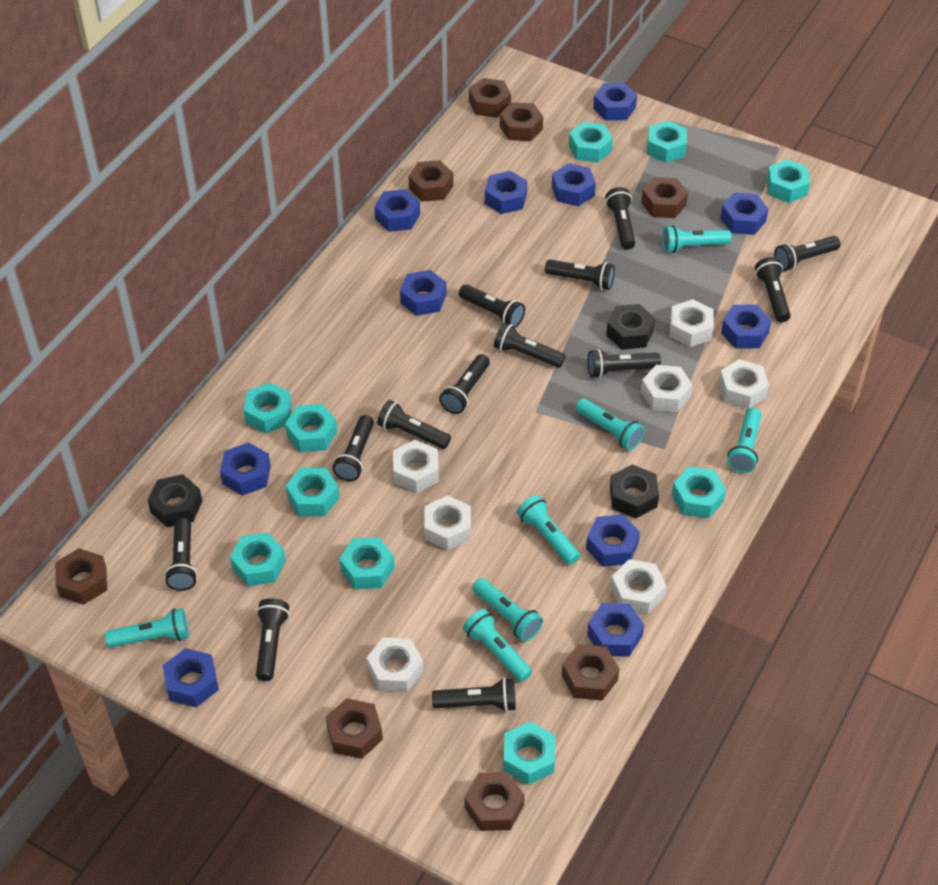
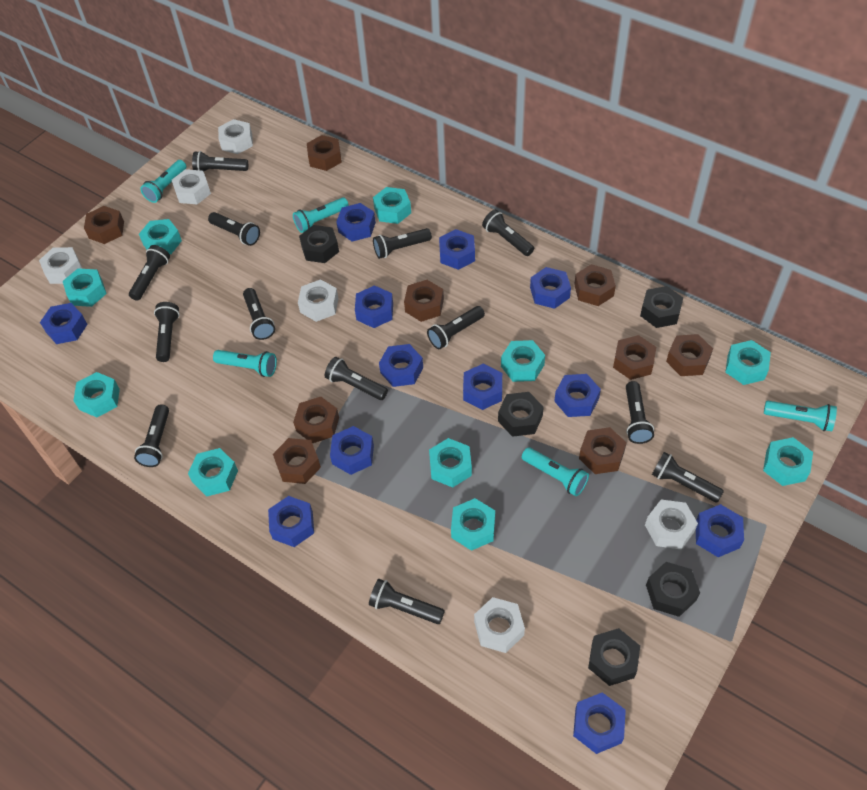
black nut: 3 -> 5
blue nut: 11 -> 12
brown nut: 8 -> 9
turquoise flashlight: 7 -> 5
white nut: 7 -> 6

